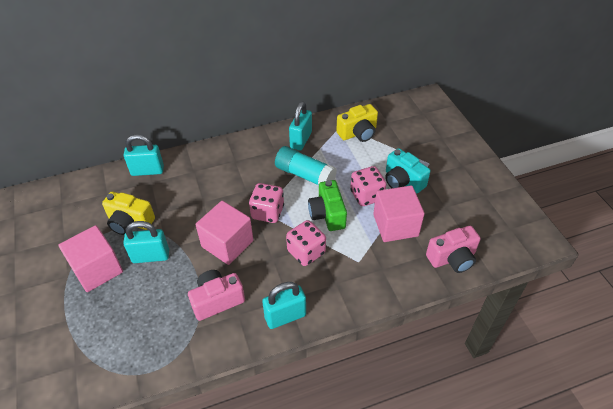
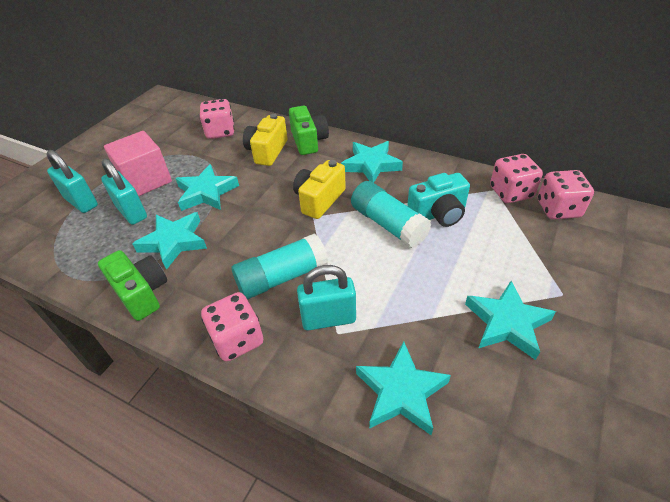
green camera: 1 -> 2
pink camera: 2 -> 0
pink cube: 3 -> 1
pink dice: 3 -> 4
turquoise glue stick: 1 -> 2
turquoise padlock: 4 -> 3
turquoise star: 0 -> 5

